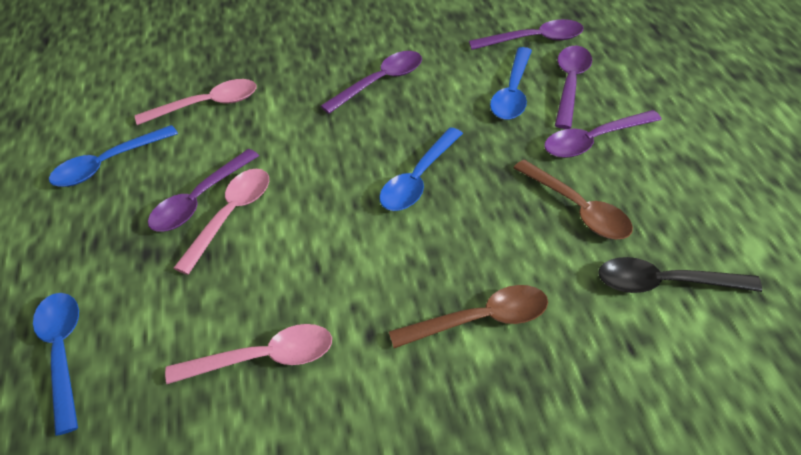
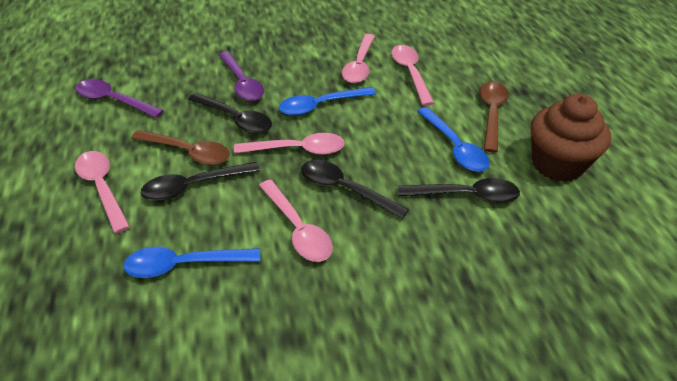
black spoon: 1 -> 4
blue spoon: 4 -> 3
brown cupcake: 0 -> 1
pink spoon: 3 -> 5
purple spoon: 5 -> 2

